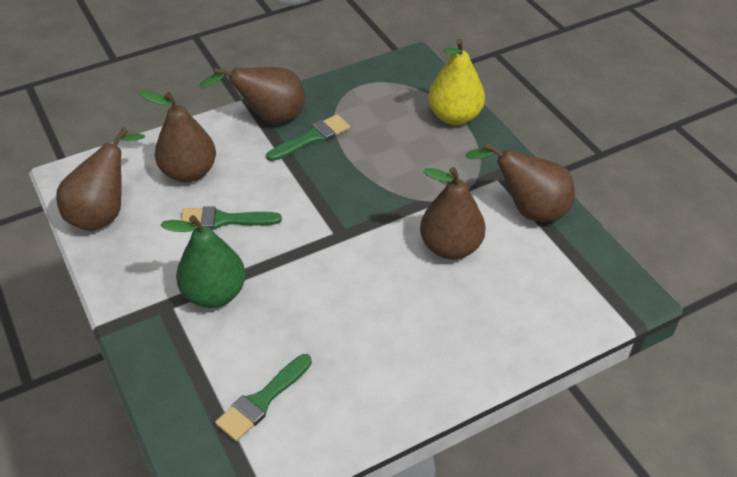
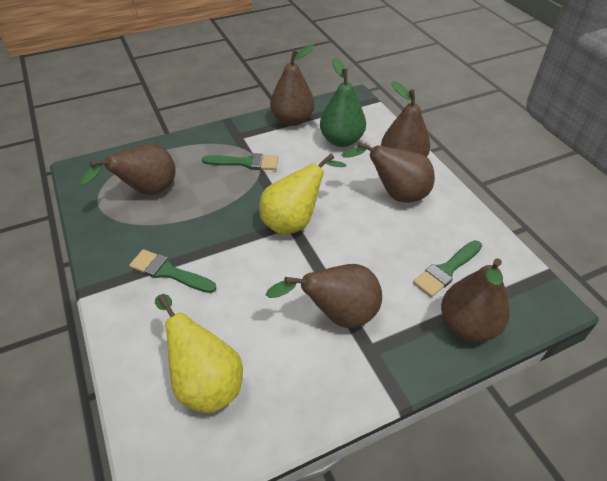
brown pear: 5 -> 6
yellow pear: 1 -> 2

